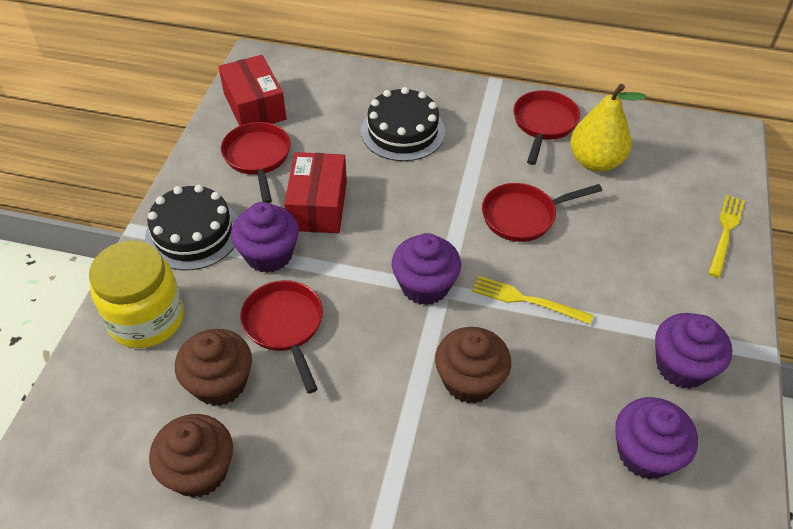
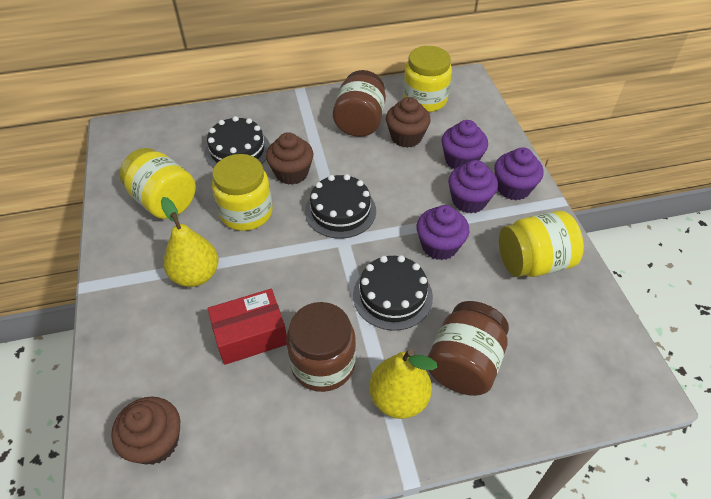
black cake: 2 -> 3
brown jar: 0 -> 3
red box: 2 -> 1
red pan: 4 -> 0
yellow fork: 2 -> 0
yellow jar: 1 -> 4
yellow pear: 1 -> 2

